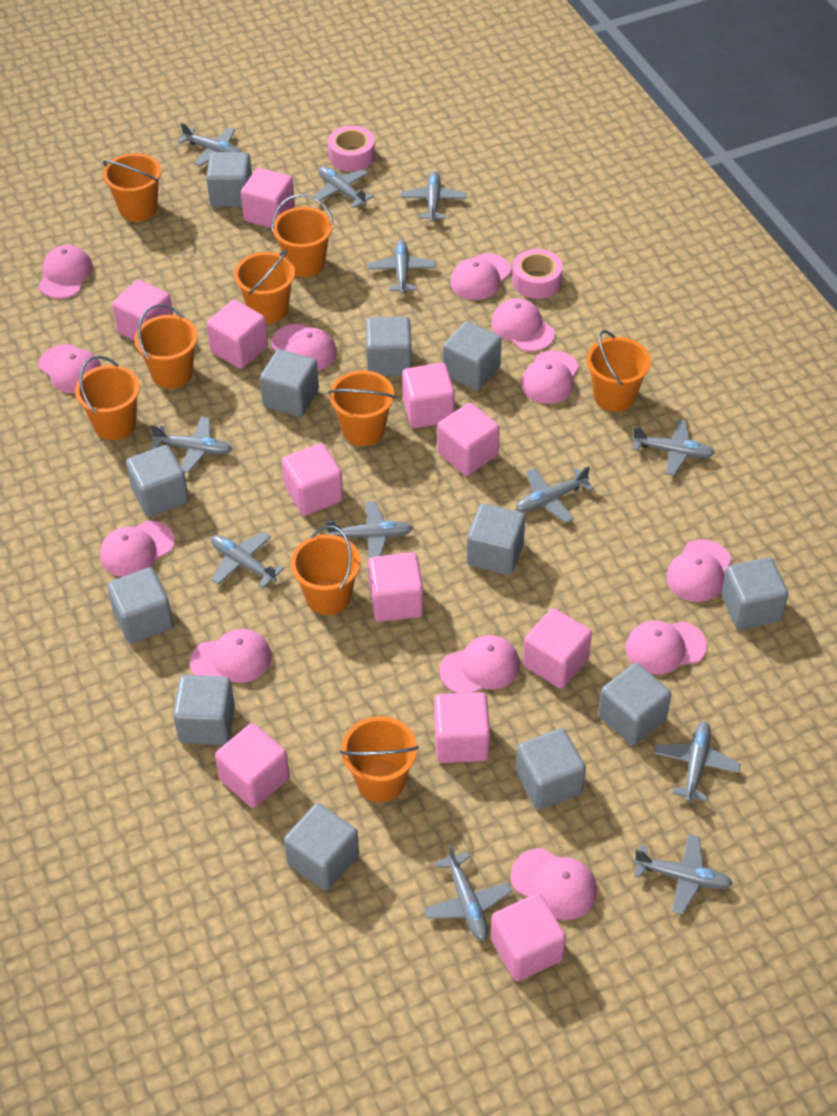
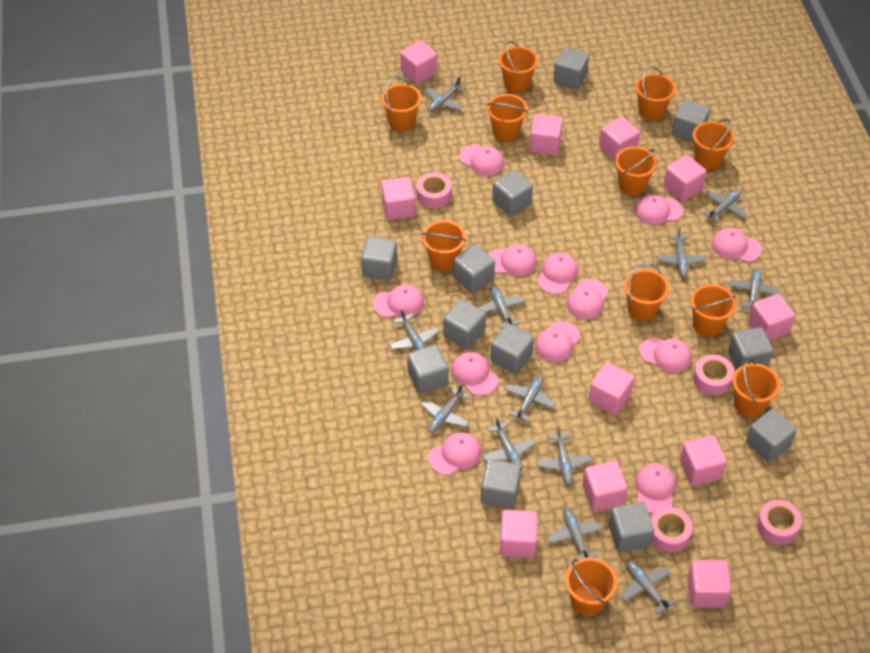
orange bucket: 9 -> 11
pink tape: 2 -> 4

